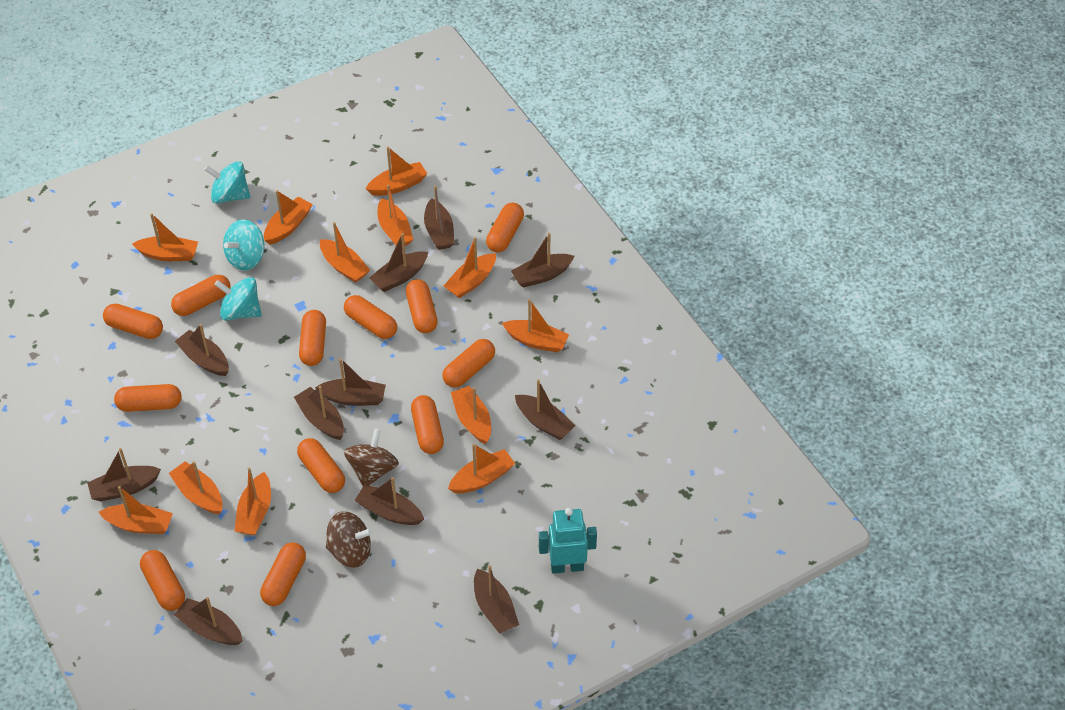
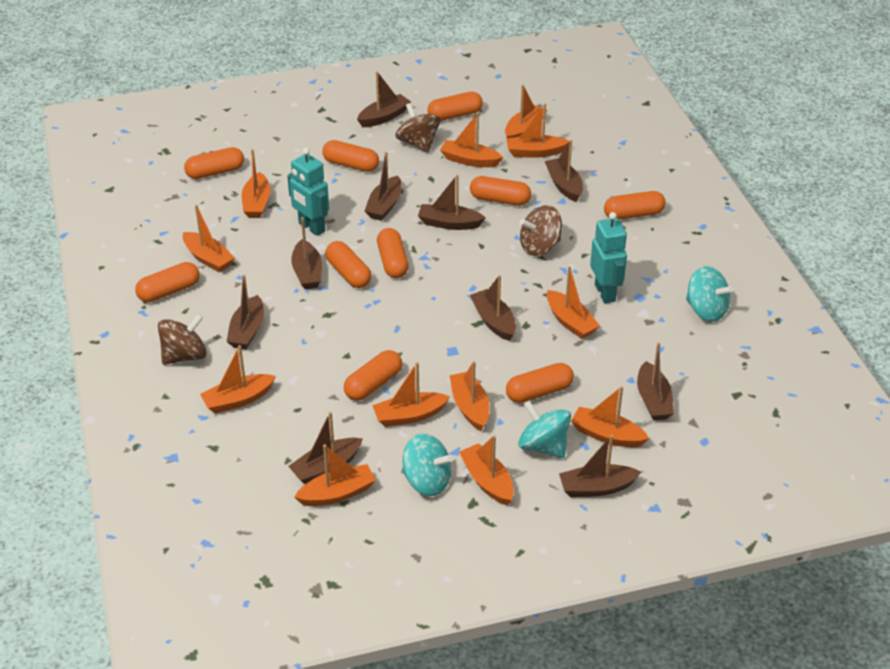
brown boat: 11 -> 10
brown spinning top: 2 -> 3
orange capsule: 12 -> 10
turquoise robot: 1 -> 2

